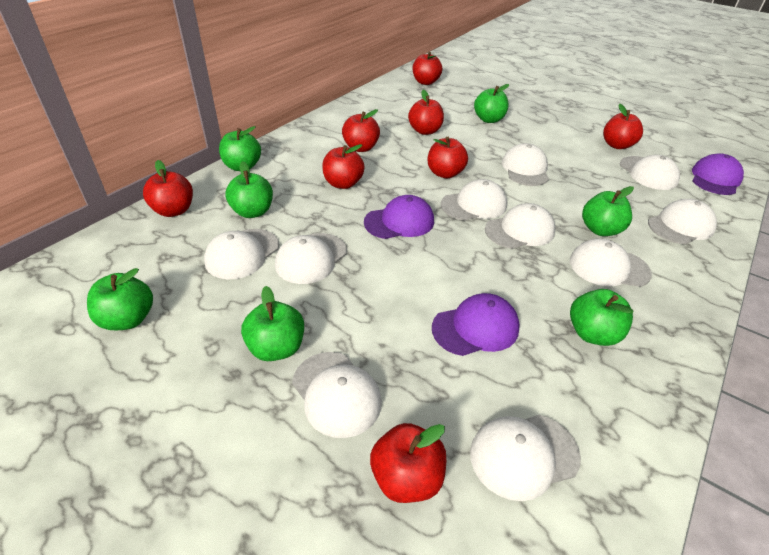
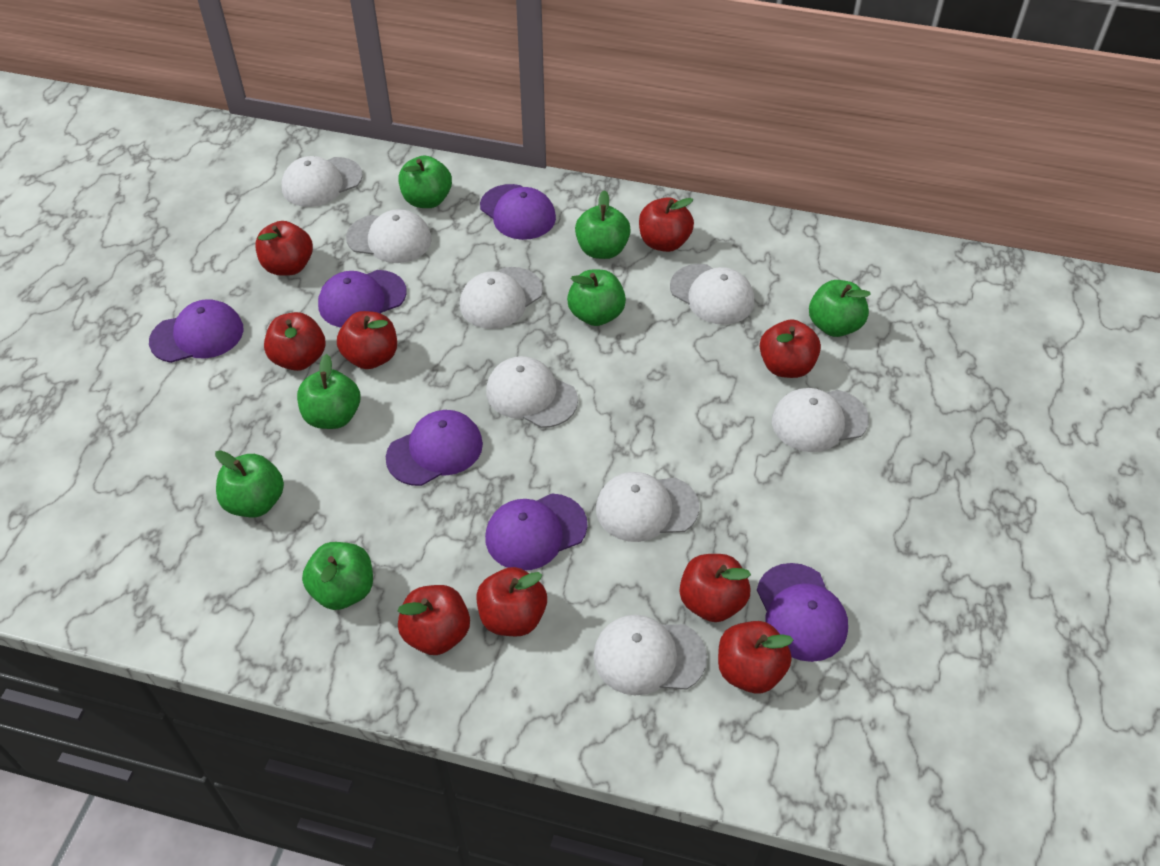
purple cap: 3 -> 6
red apple: 8 -> 9
white cap: 10 -> 8

